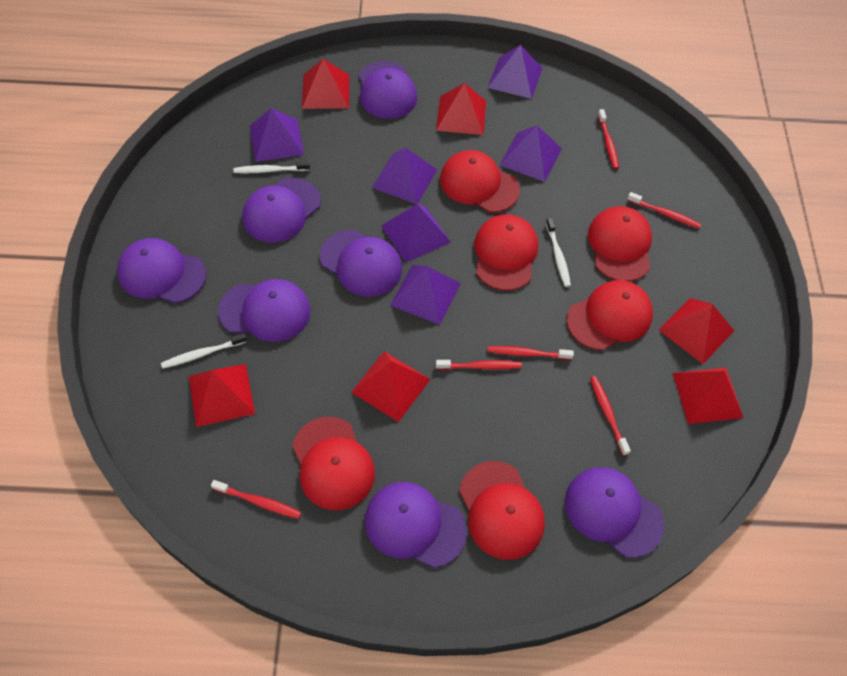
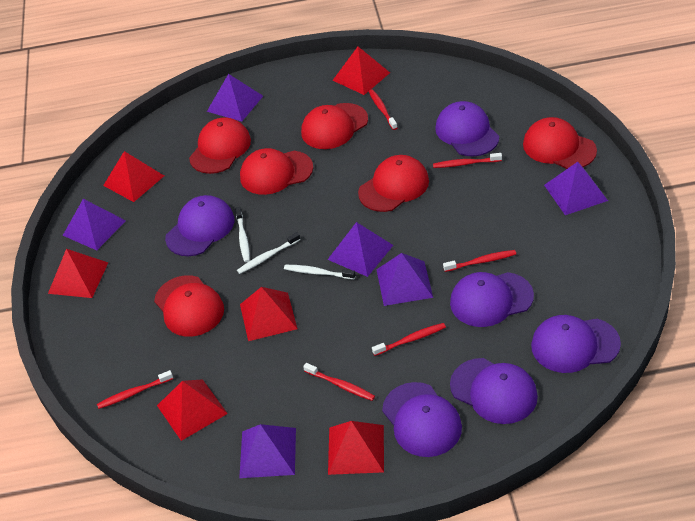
purple cap: 7 -> 6

